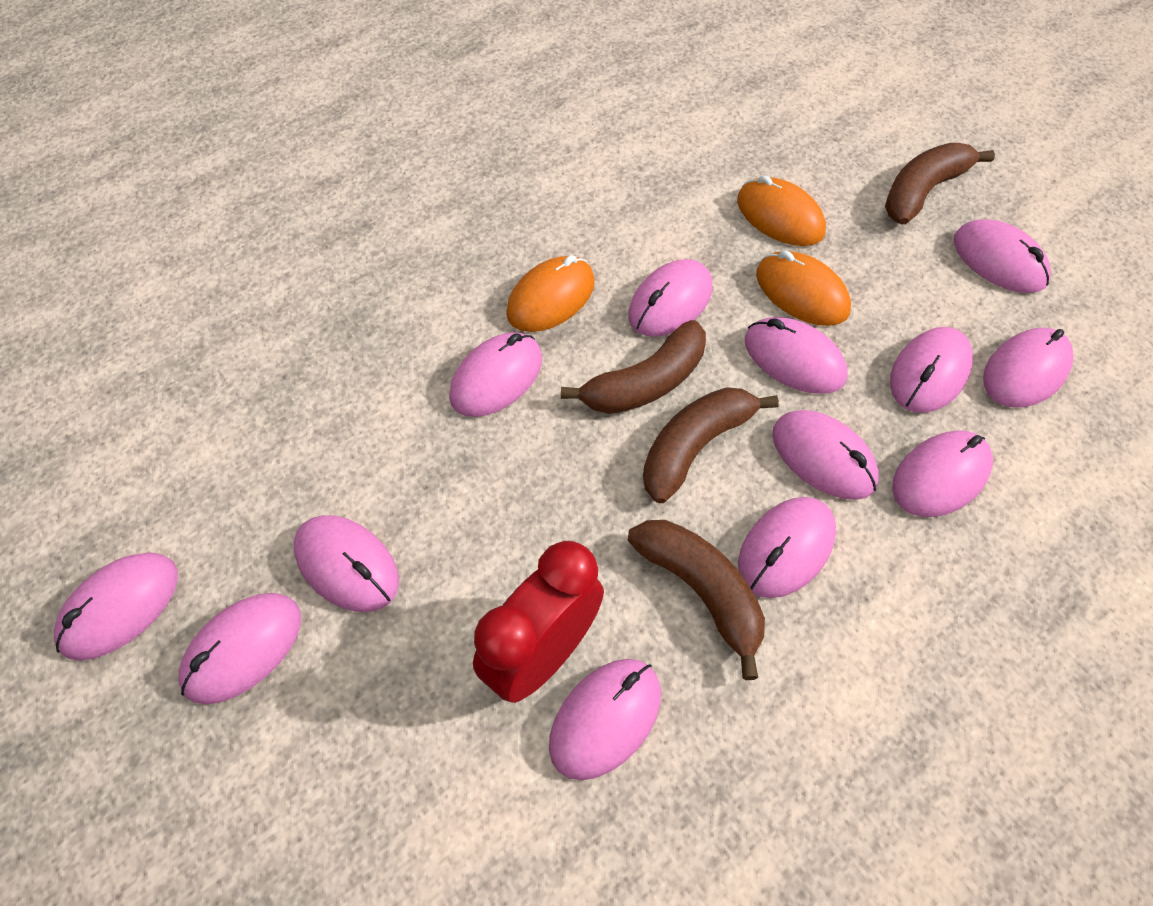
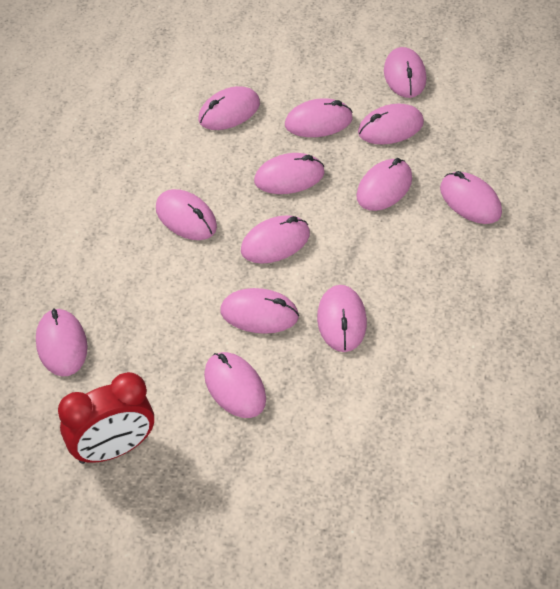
brown banana: 4 -> 0
orange mouse: 3 -> 0

